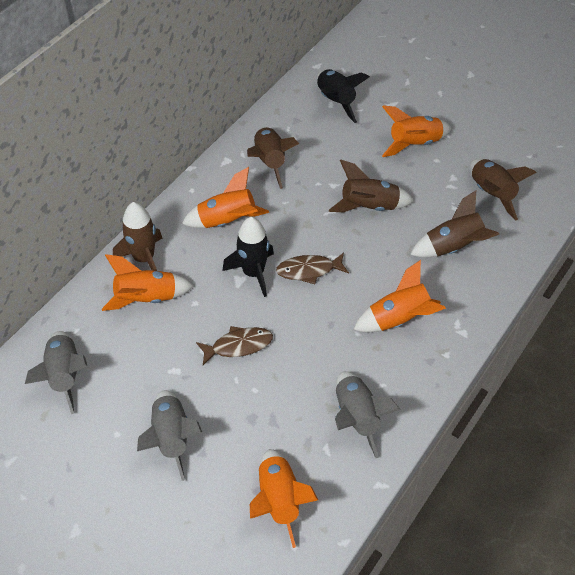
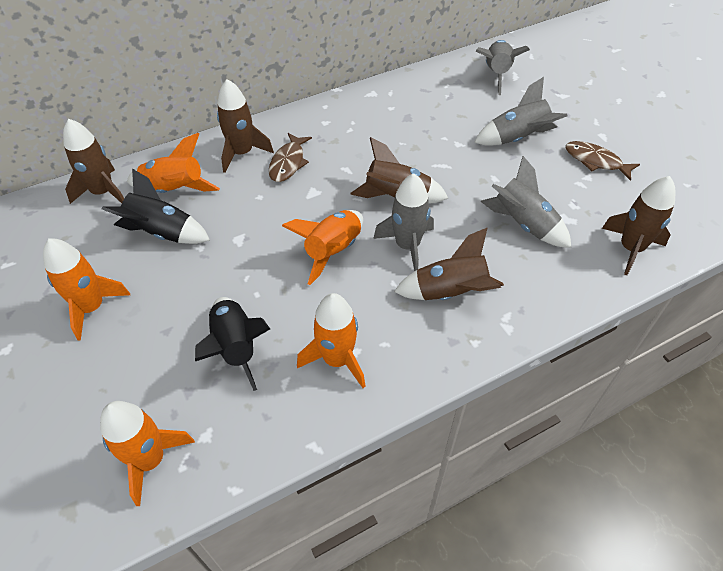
grey rocket: 3 -> 4

